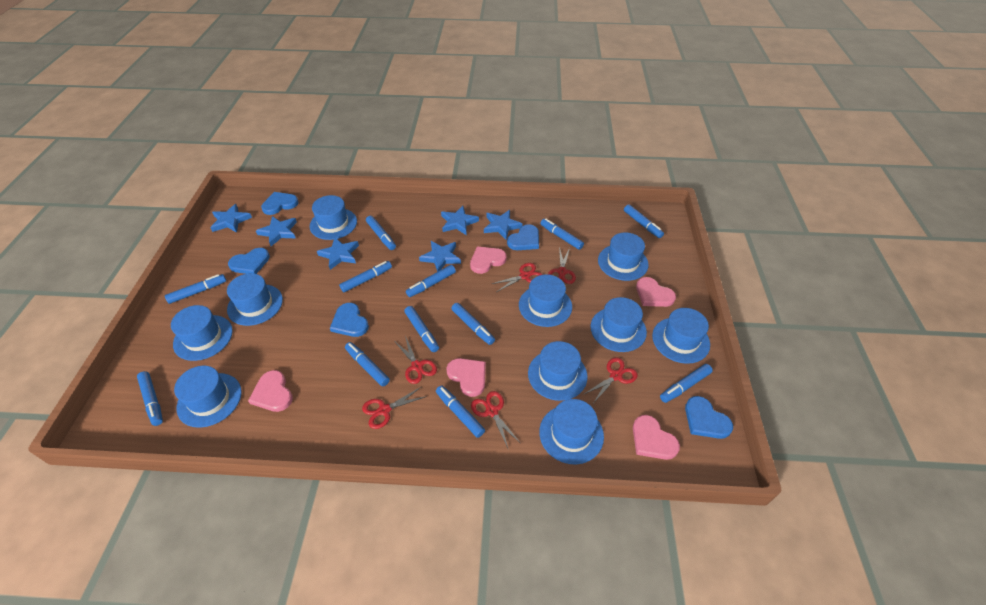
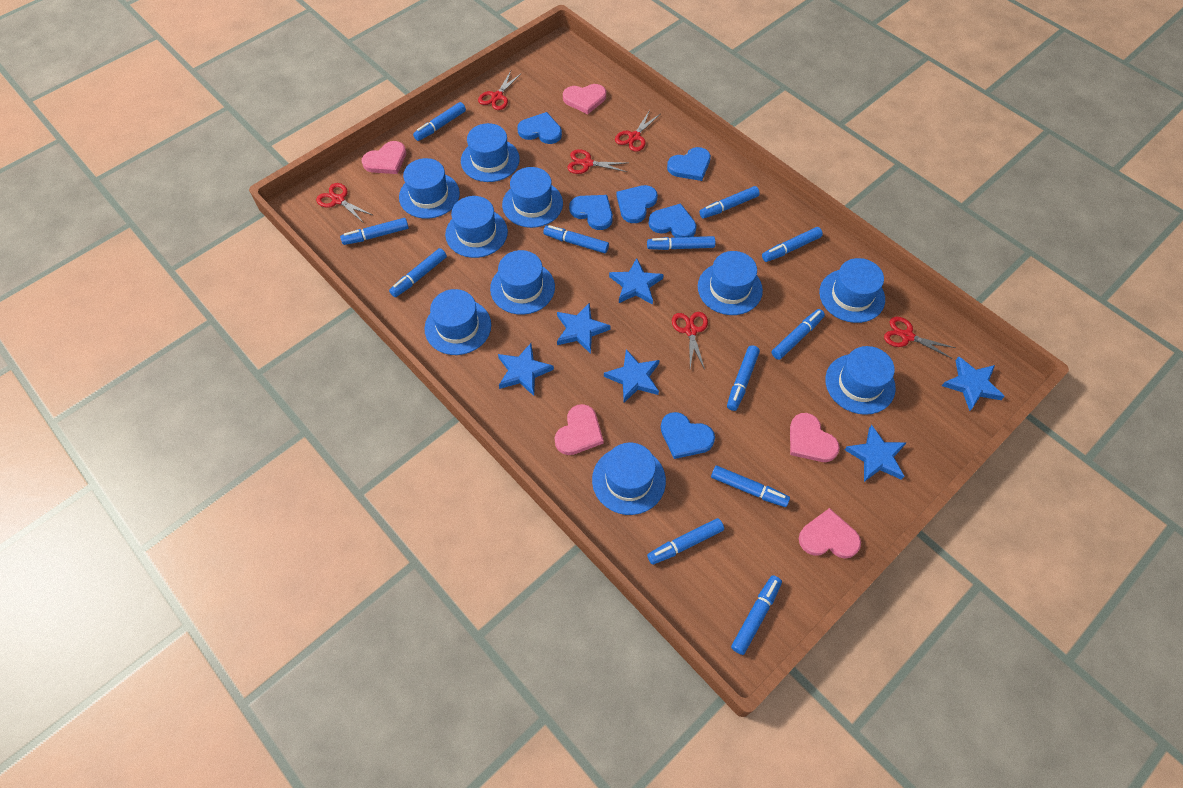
blue heart: 5 -> 6

